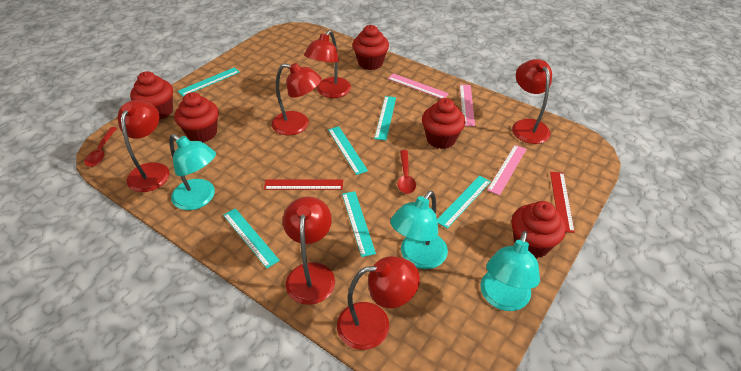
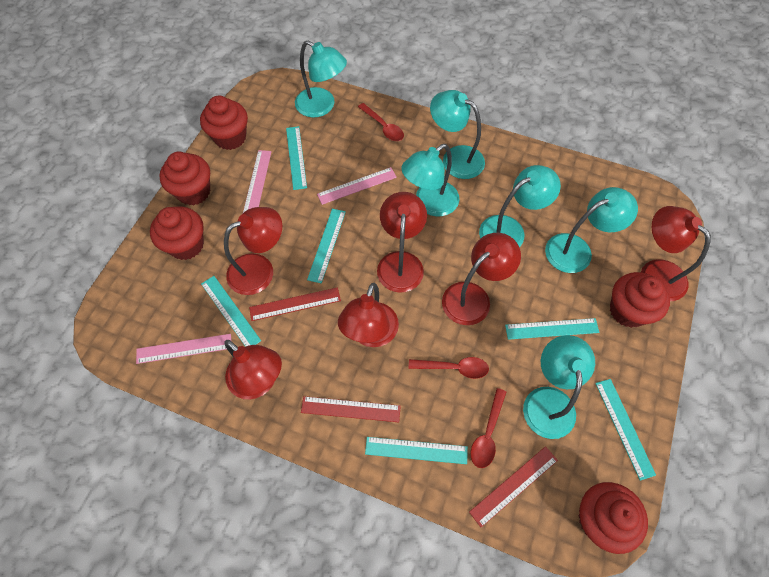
red ruler: 2 -> 3
red spoon: 2 -> 3
turquoise lamp: 3 -> 6

